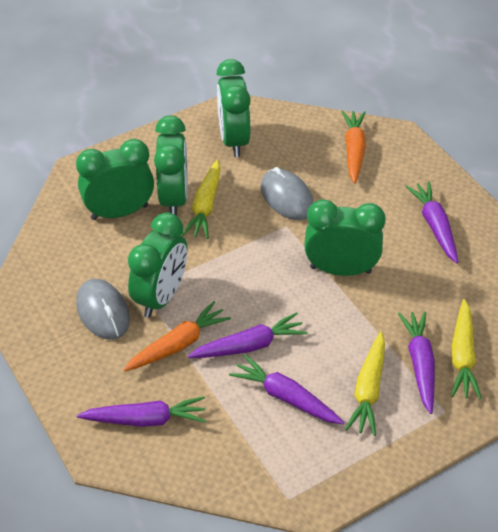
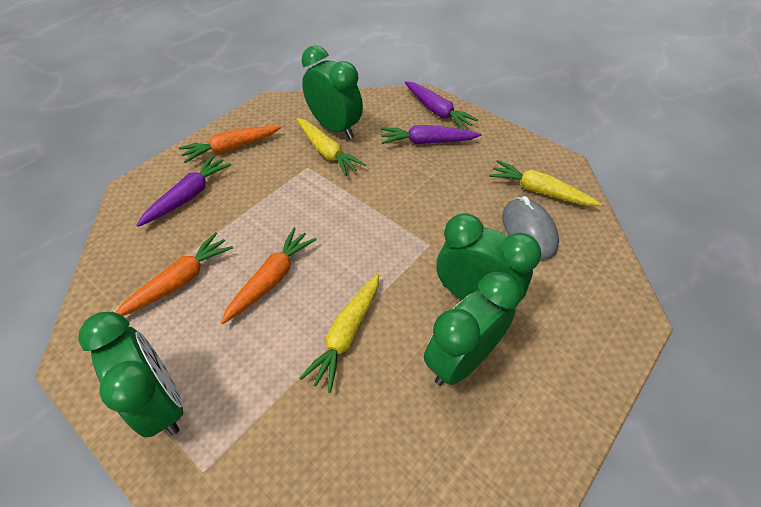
green clock: 5 -> 4
grey mouse: 2 -> 1
orange carrot: 2 -> 3
purple carrot: 5 -> 3

